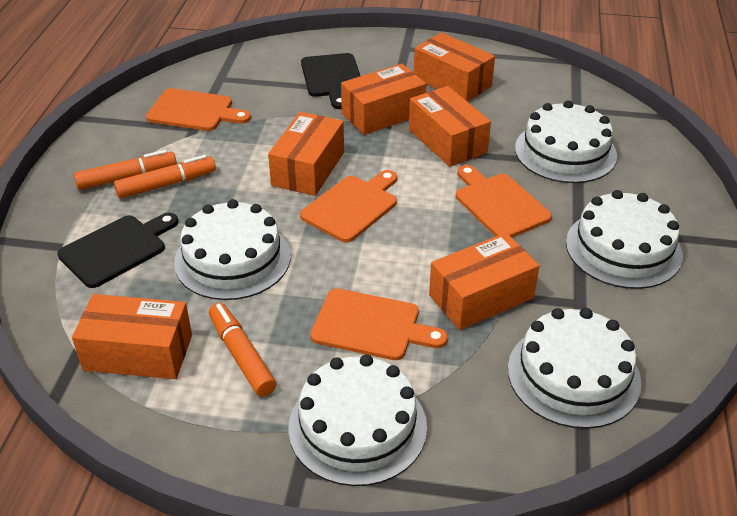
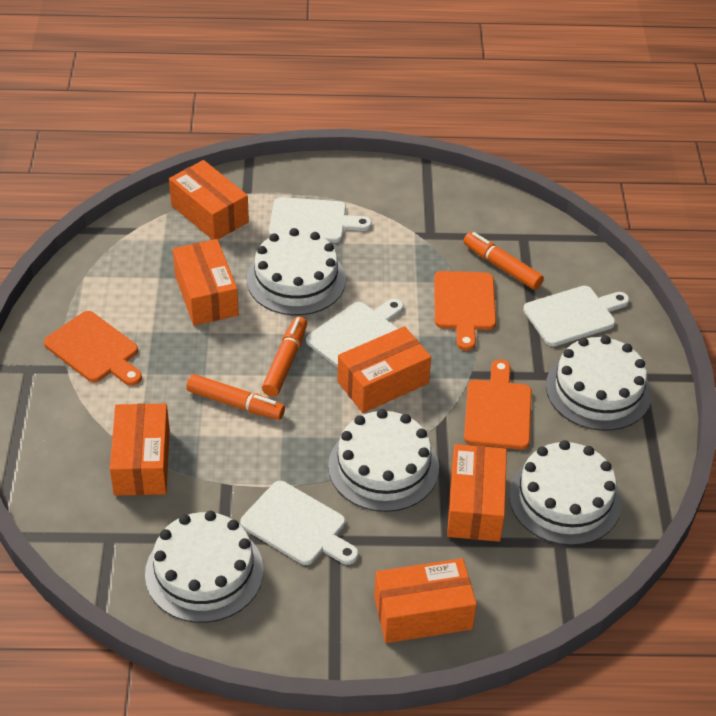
black cutting board: 2 -> 0
orange cutting board: 4 -> 3
white cutting board: 0 -> 4

